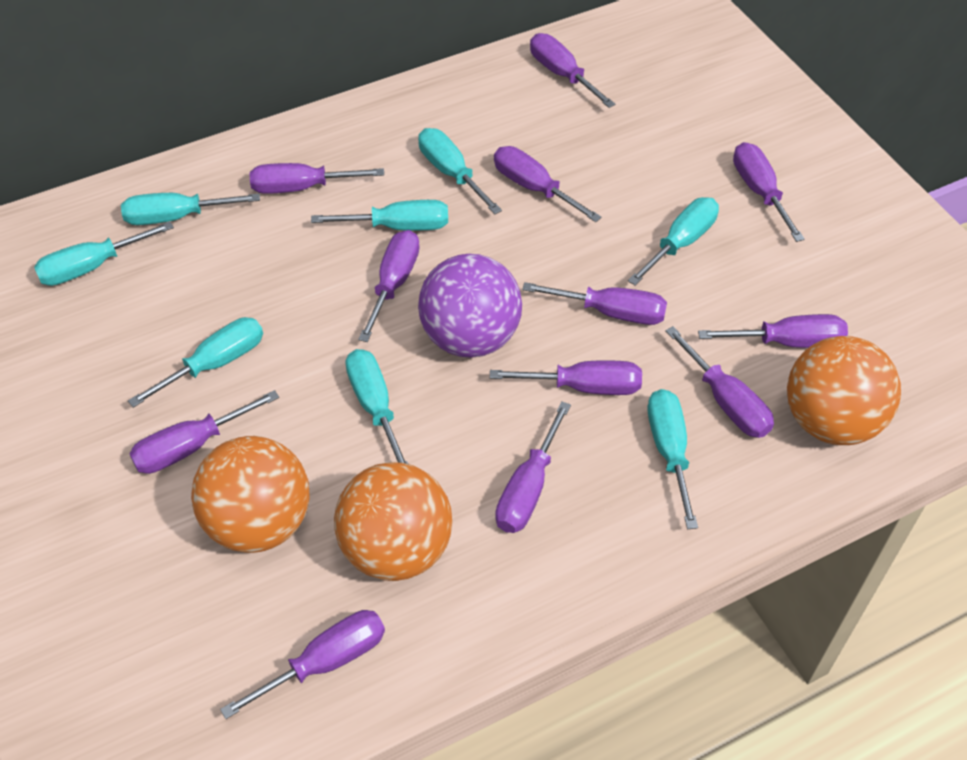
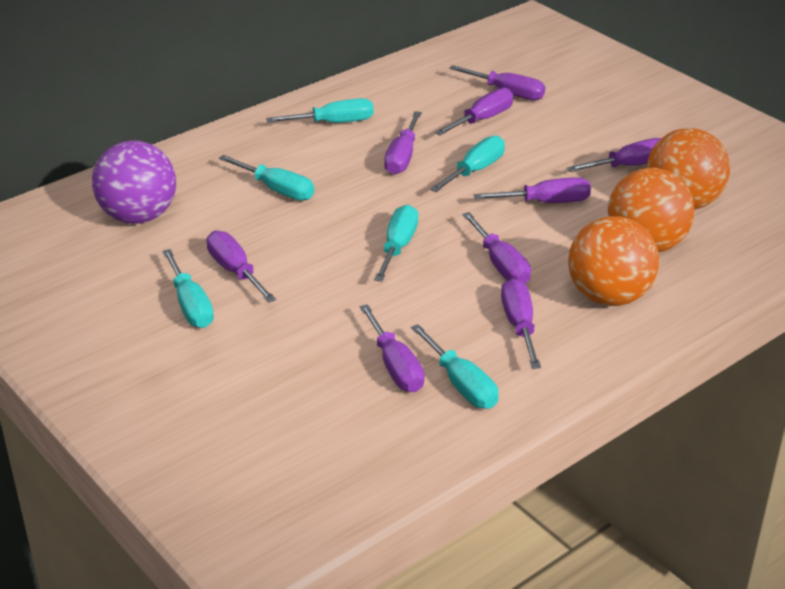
purple screwdriver: 12 -> 9
turquoise screwdriver: 8 -> 6

